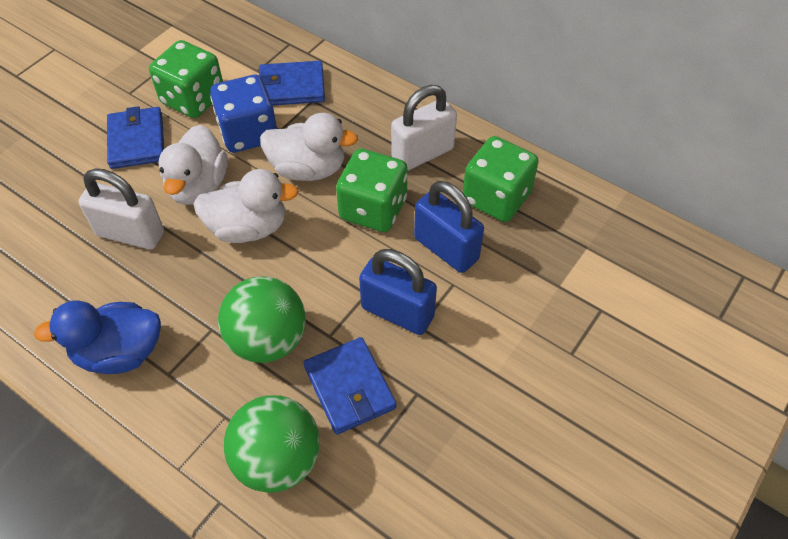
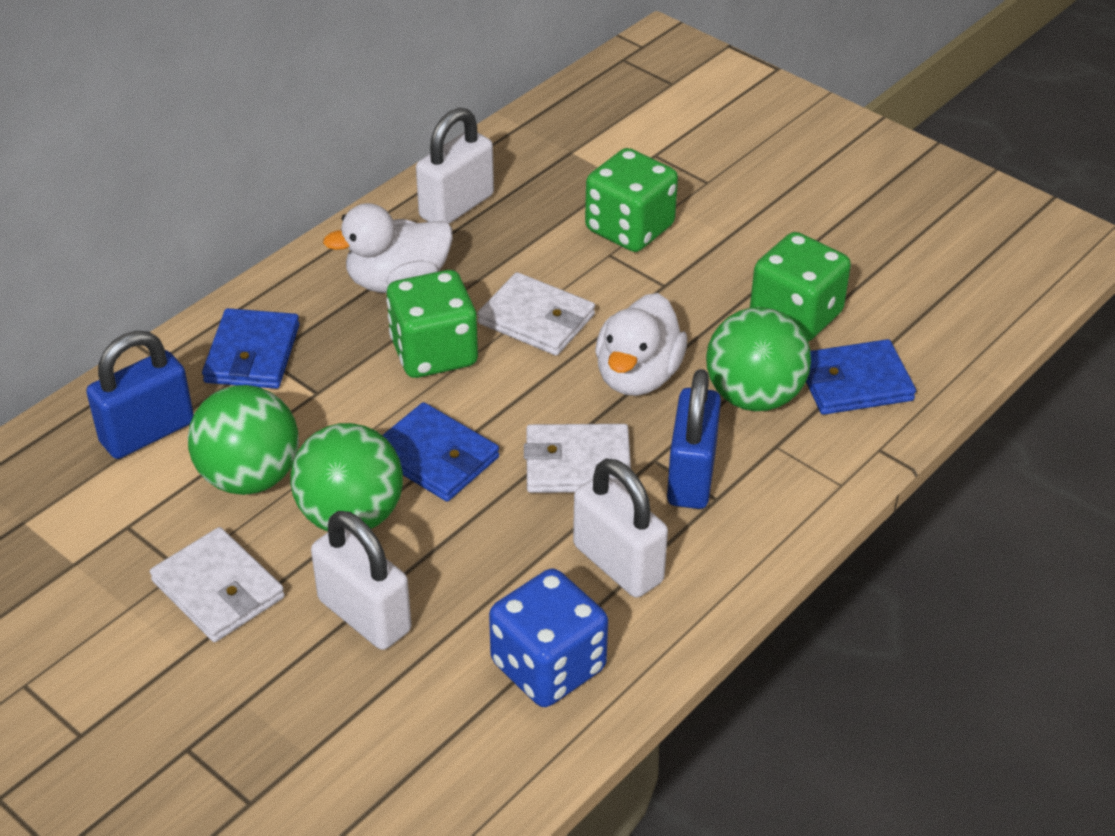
blue duck: 1 -> 0
green ball: 2 -> 3
white duck: 3 -> 2
white padlock: 2 -> 3
white wallet: 0 -> 3

